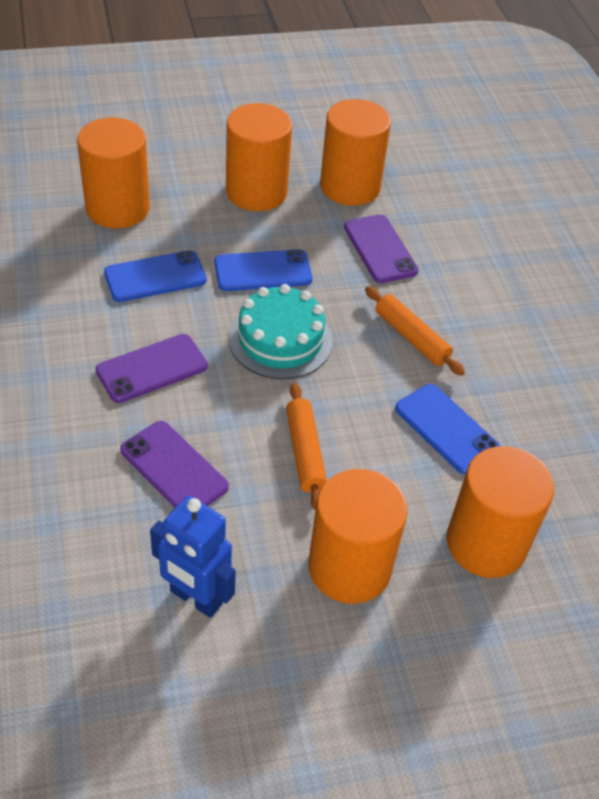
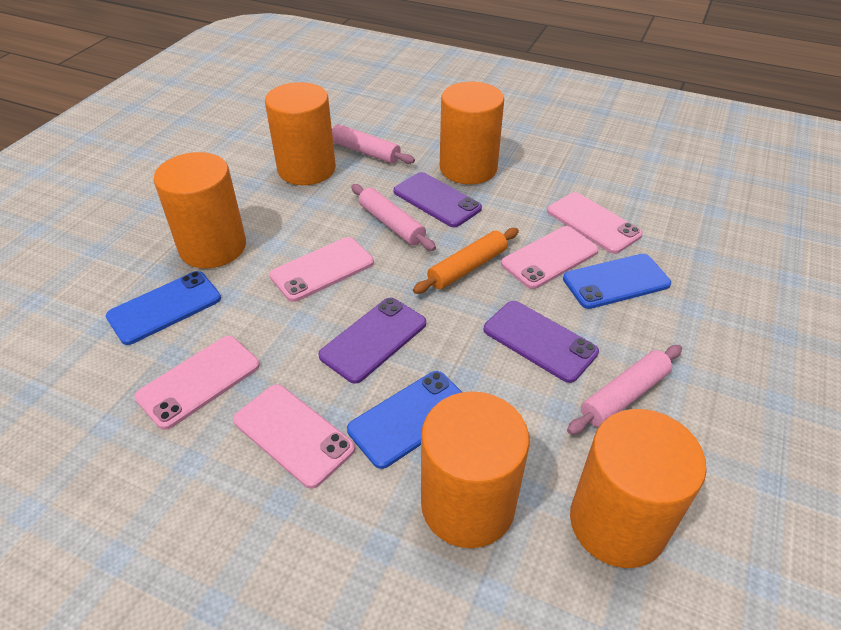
blue robot: 1 -> 0
orange rolling pin: 2 -> 1
pink phone: 0 -> 5
pink rolling pin: 0 -> 3
turquoise cake: 1 -> 0

